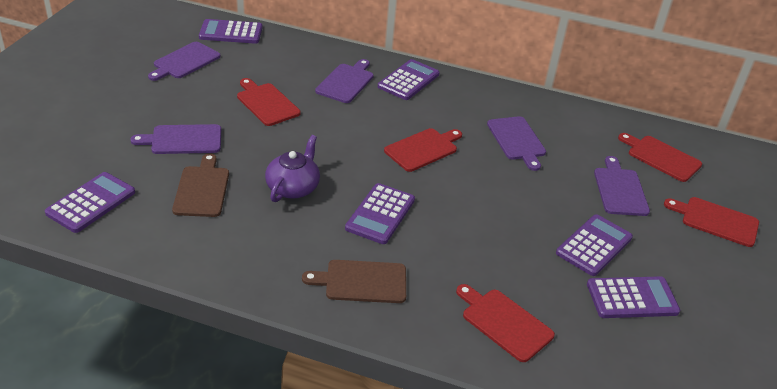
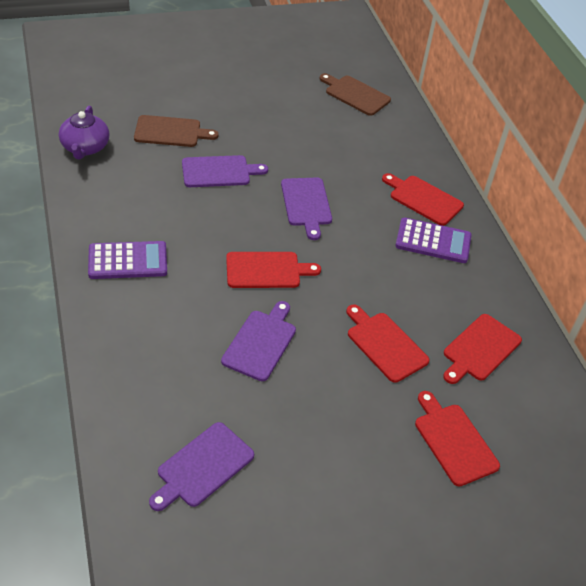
purple calculator: 6 -> 2
purple cutting board: 5 -> 4

